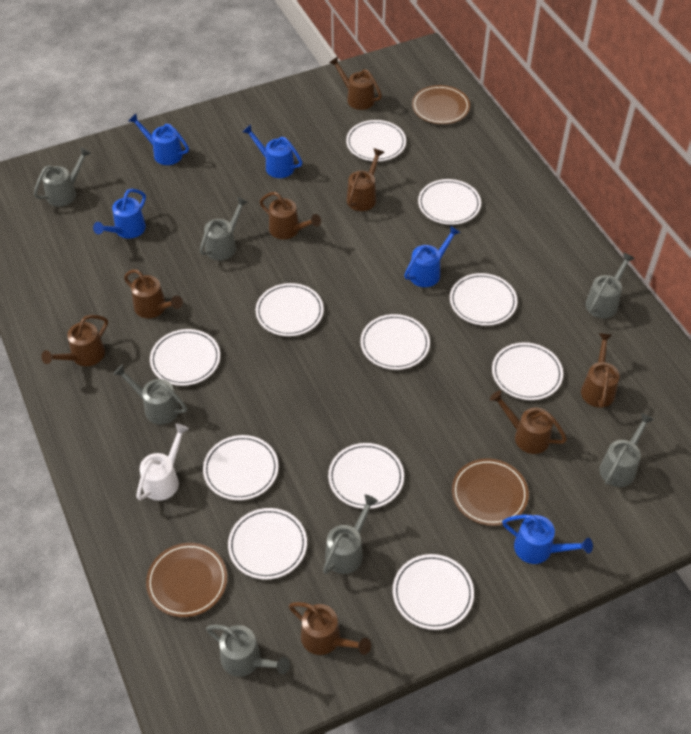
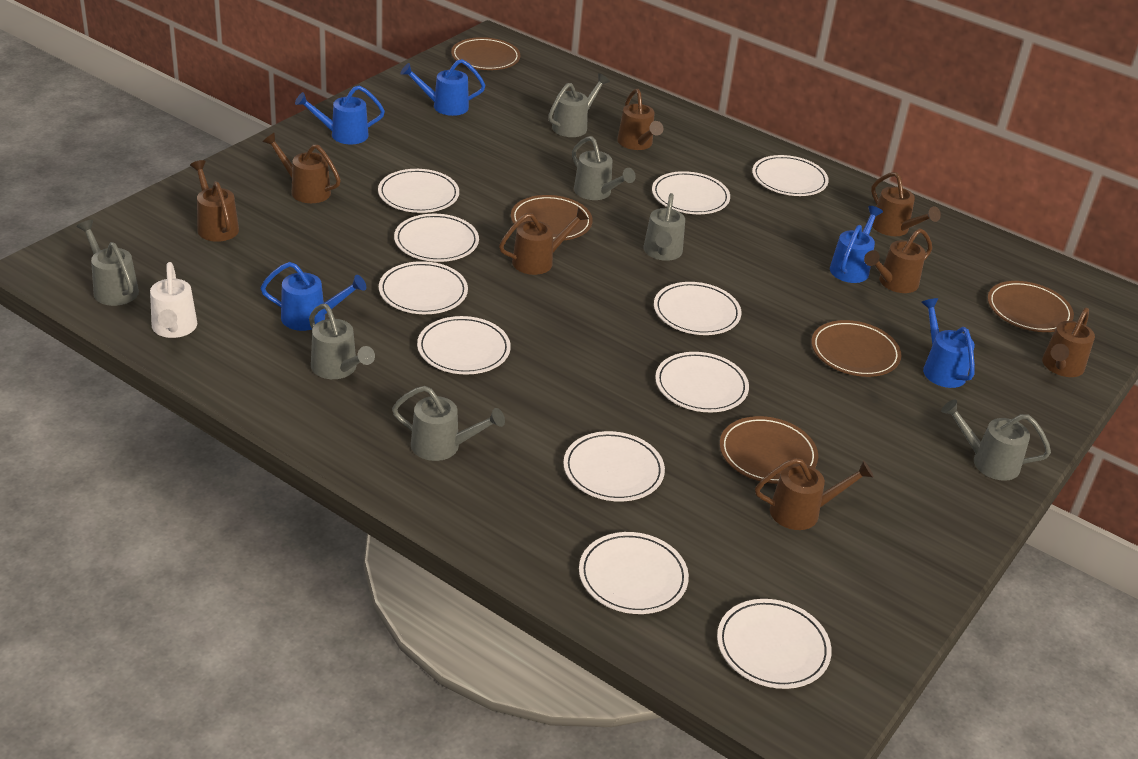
brown plate: 3 -> 5

